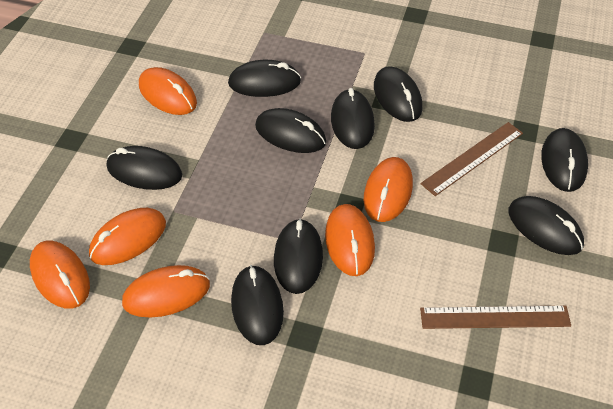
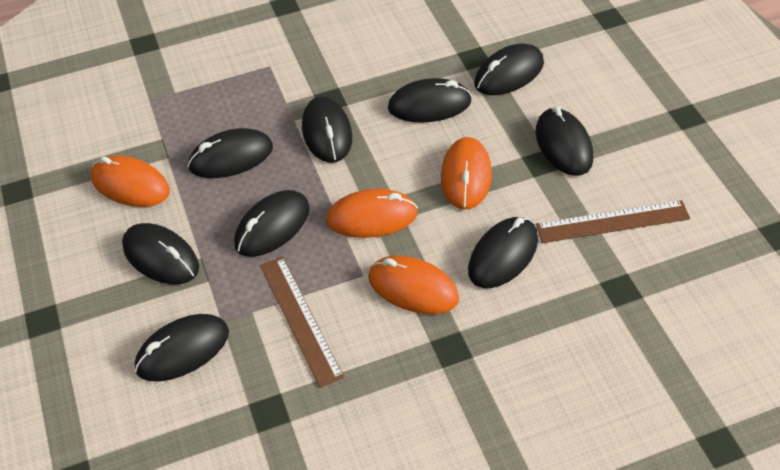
orange mouse: 6 -> 4

